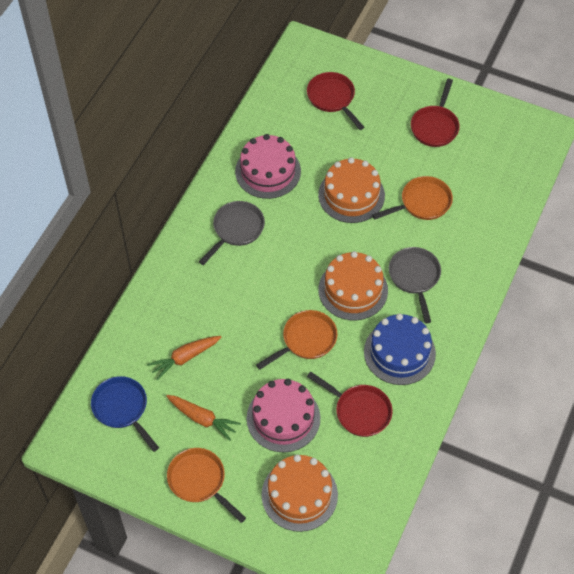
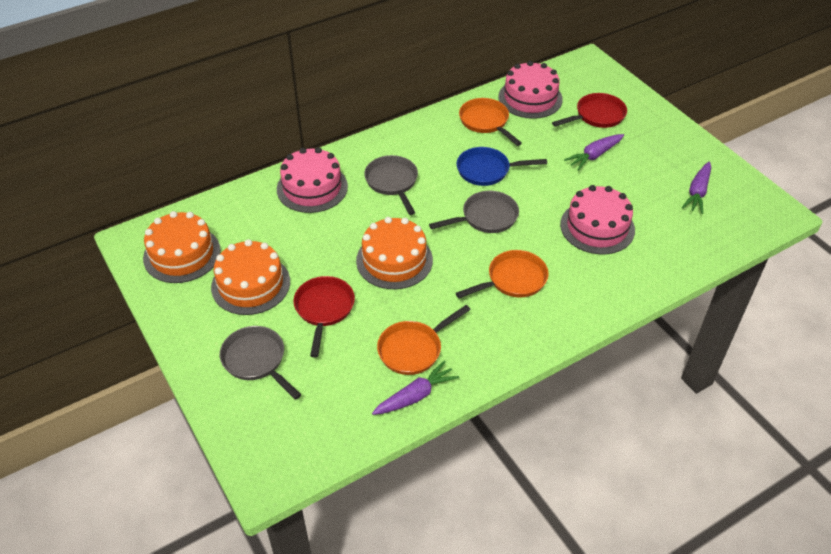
blue cake: 1 -> 0
grey pan: 2 -> 3
orange carrot: 2 -> 0
pink cake: 2 -> 3
purple carrot: 0 -> 3
red pan: 3 -> 2

